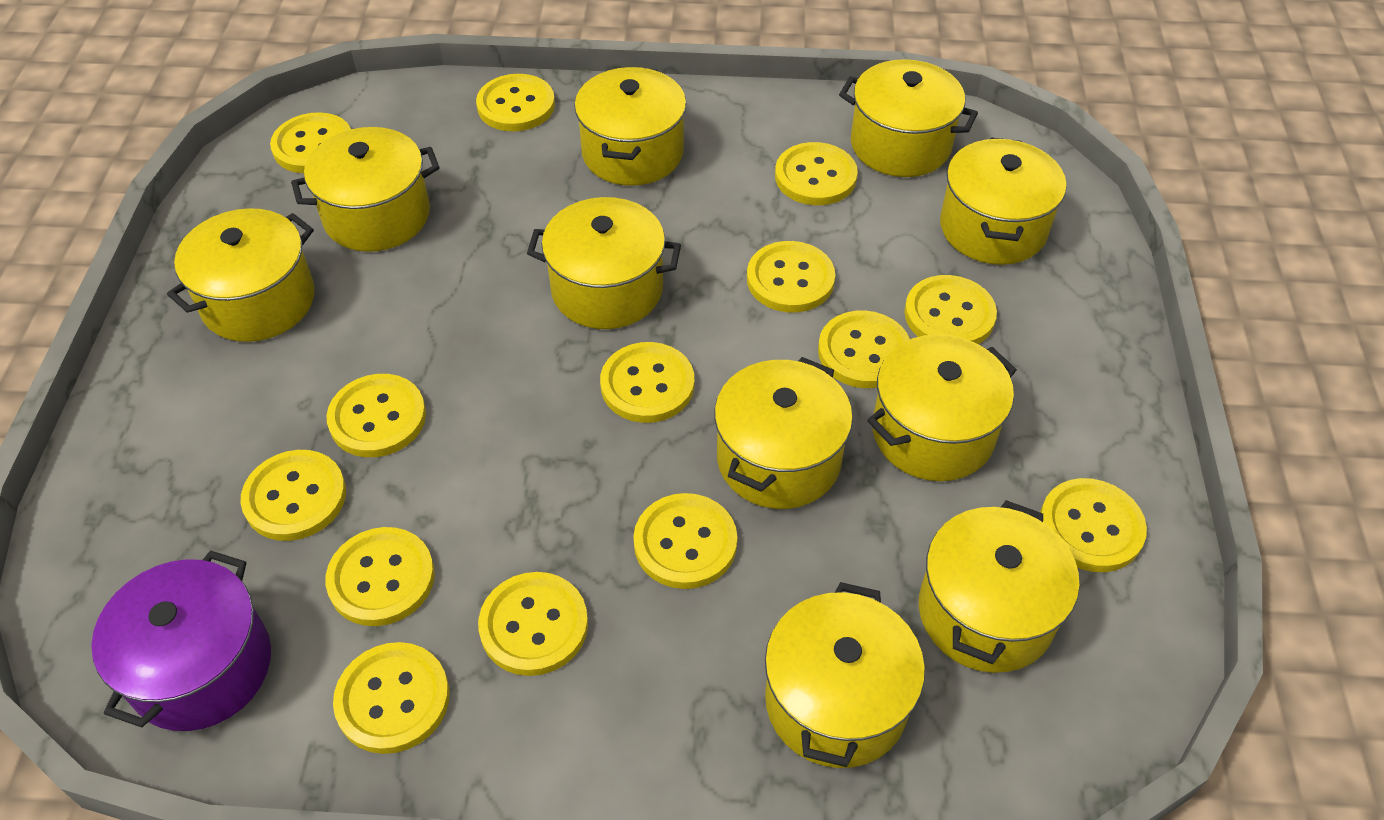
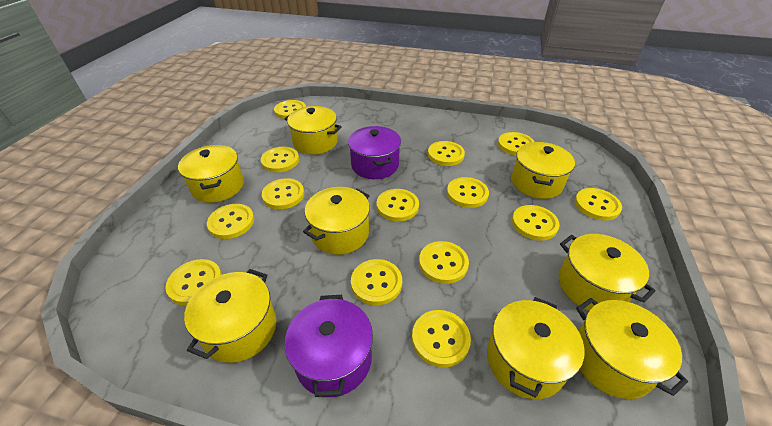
purple pot: 1 -> 2
yellow pot: 10 -> 8

